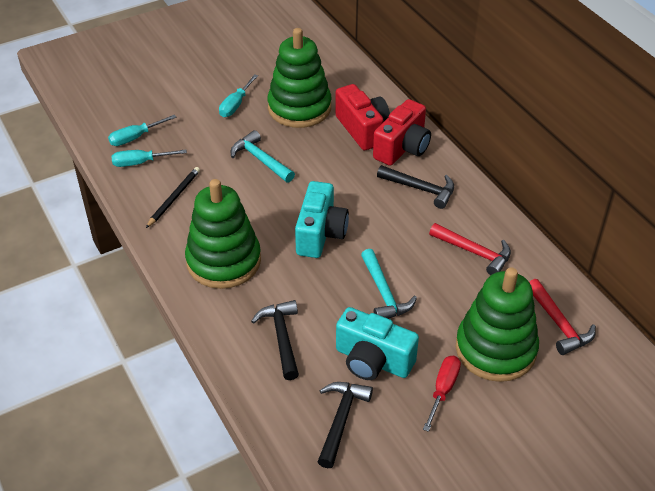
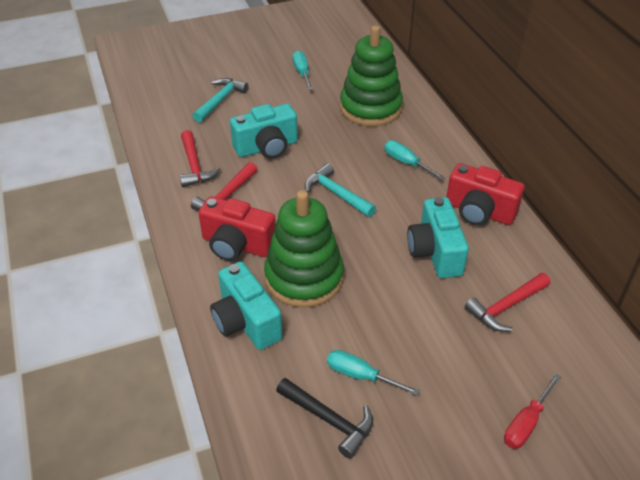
black hammer: 3 -> 1
black pencil: 1 -> 0
green stacking toy: 3 -> 2
red hammer: 2 -> 3
turquoise camera: 2 -> 3

